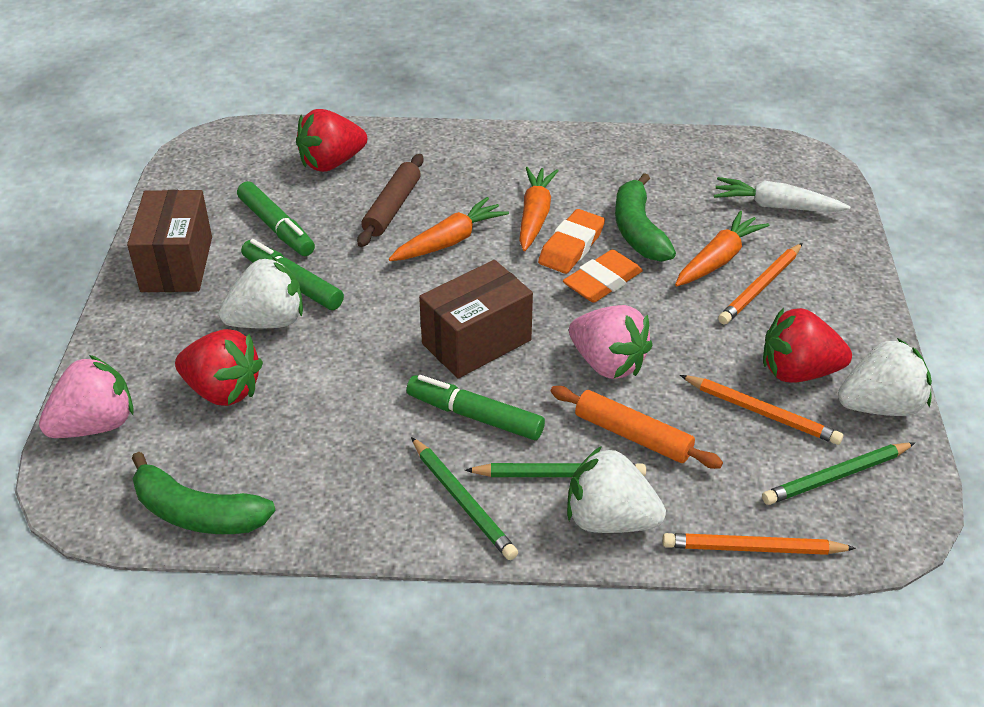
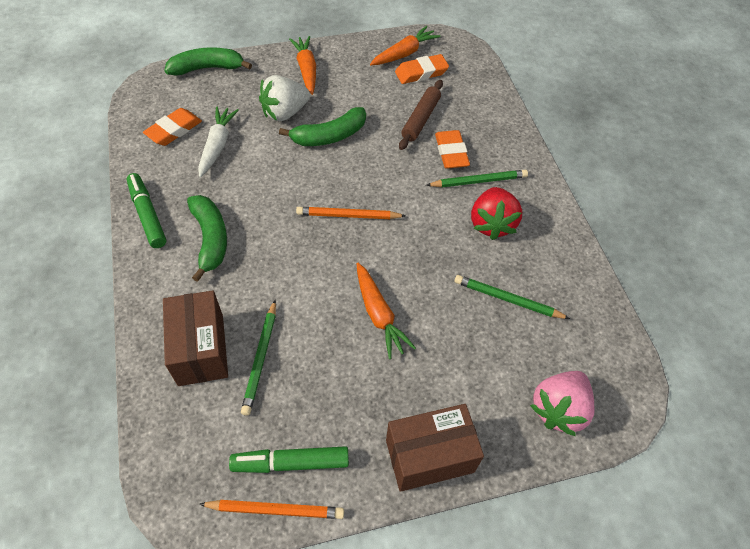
green banana: 2 -> 3
green marker: 3 -> 2
orange eraser: 2 -> 3
orange pencil: 3 -> 2
orange rolling pin: 1 -> 0
pink strawberry: 2 -> 1
red strawberry: 3 -> 1
white strawberry: 3 -> 1

